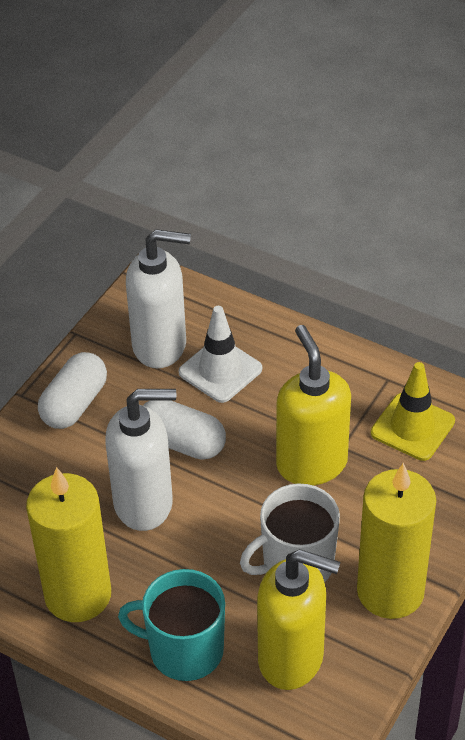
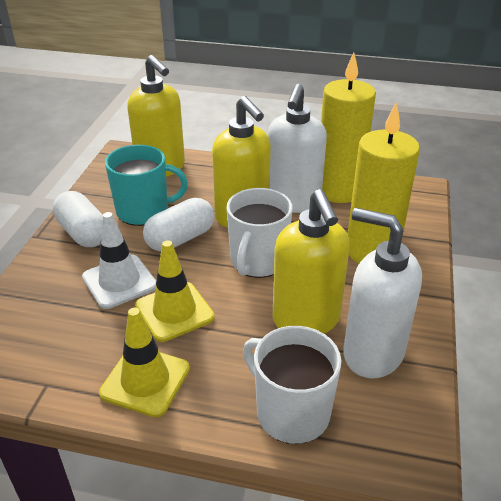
white mug: 1 -> 2
yellow soap dispenser: 2 -> 3
yellow traffic cone: 1 -> 2

